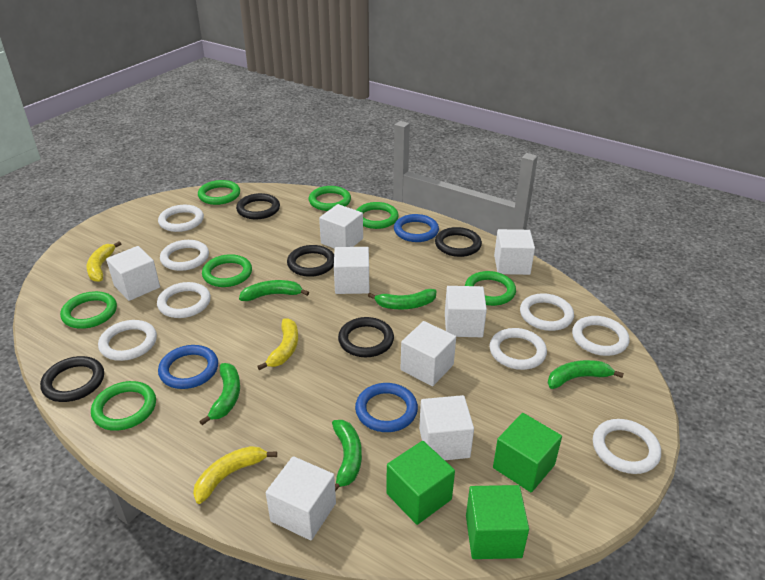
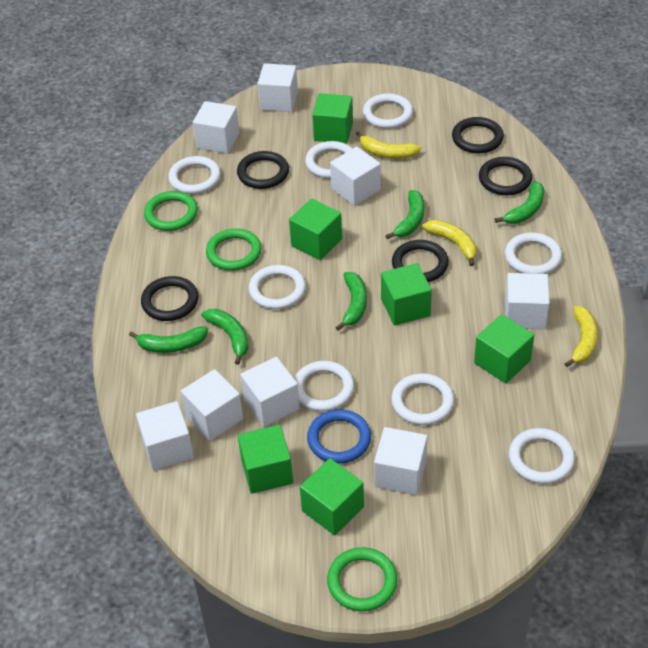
blue ring: 3 -> 1
green cube: 3 -> 6
green ring: 7 -> 3

